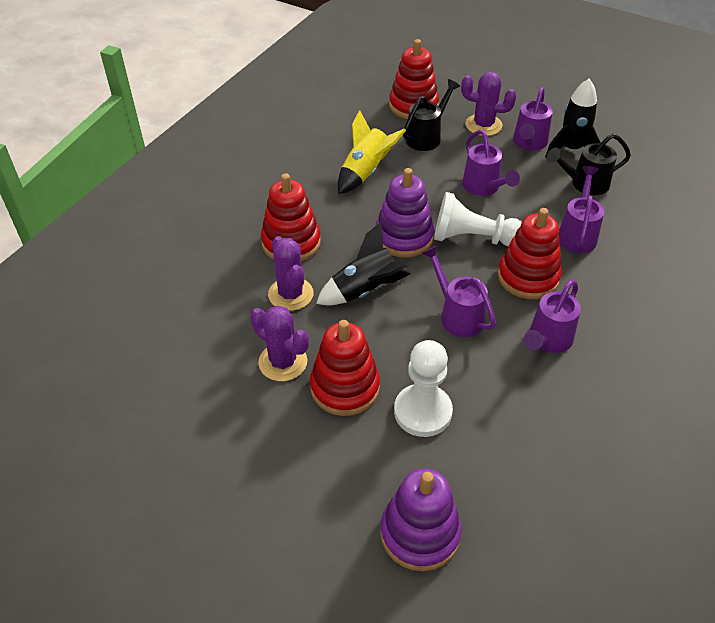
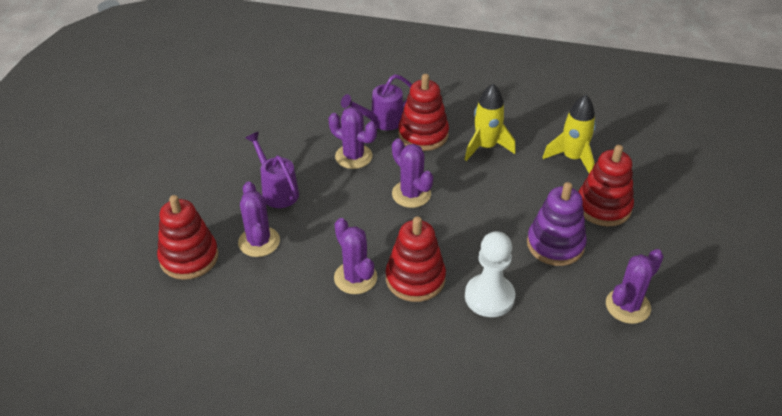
black rocket: 2 -> 0
black watering can: 2 -> 0
purple cactus: 3 -> 5
purple stacking toy: 2 -> 1
purple watering can: 5 -> 2
white pawn: 2 -> 1
yellow rocket: 1 -> 2

